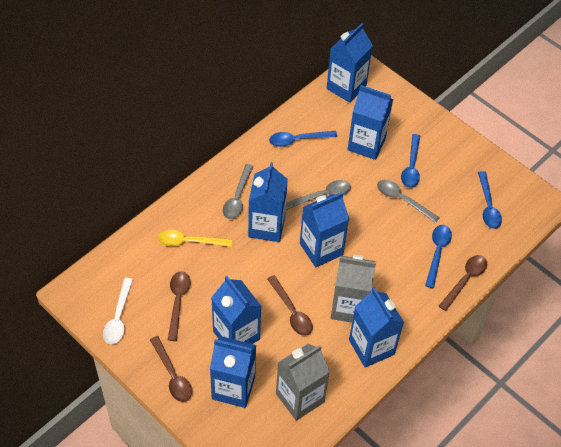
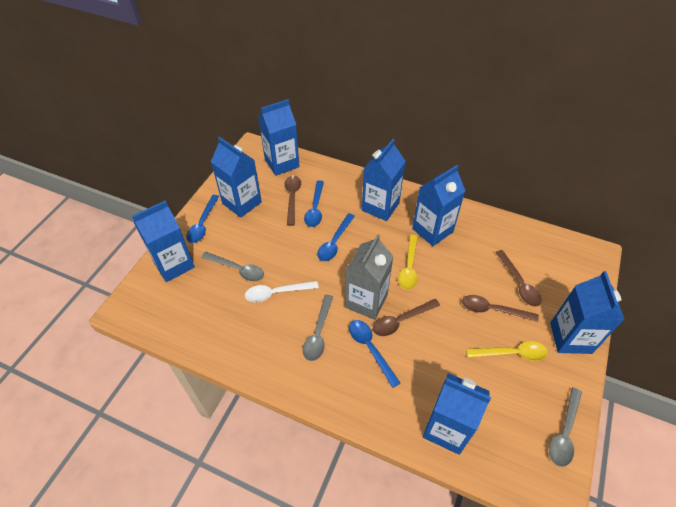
grey carton: 2 -> 1
yellow spoon: 1 -> 2

